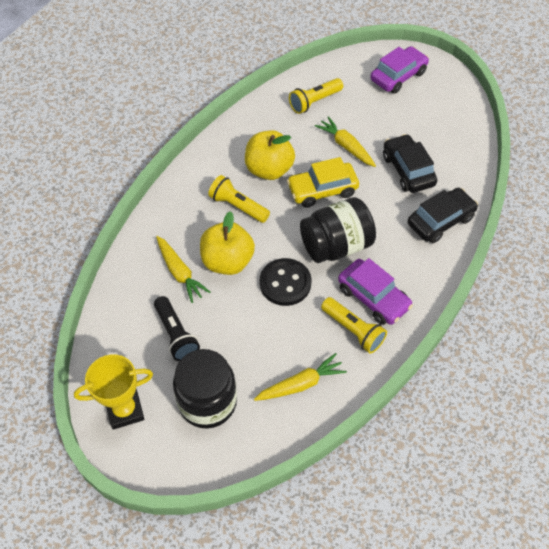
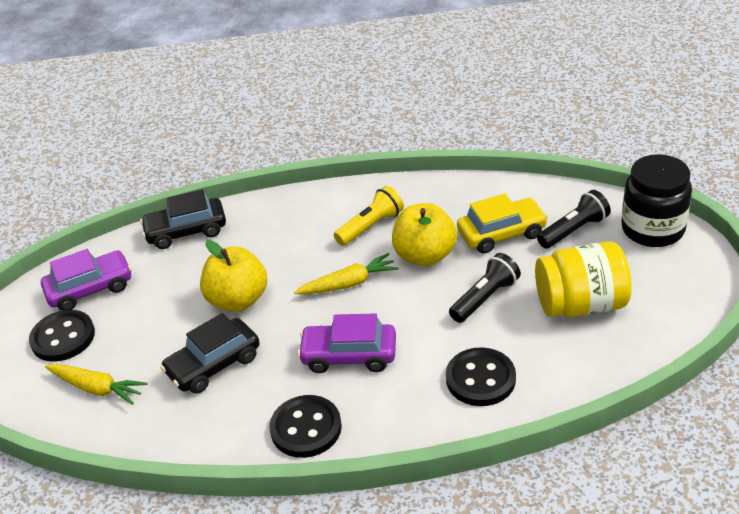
black button: 1 -> 3
black flashlight: 1 -> 2
black jar: 2 -> 1
yellow carrot: 3 -> 2
yellow flashlight: 3 -> 1
yellow jar: 0 -> 1
yellow trophy: 1 -> 0

